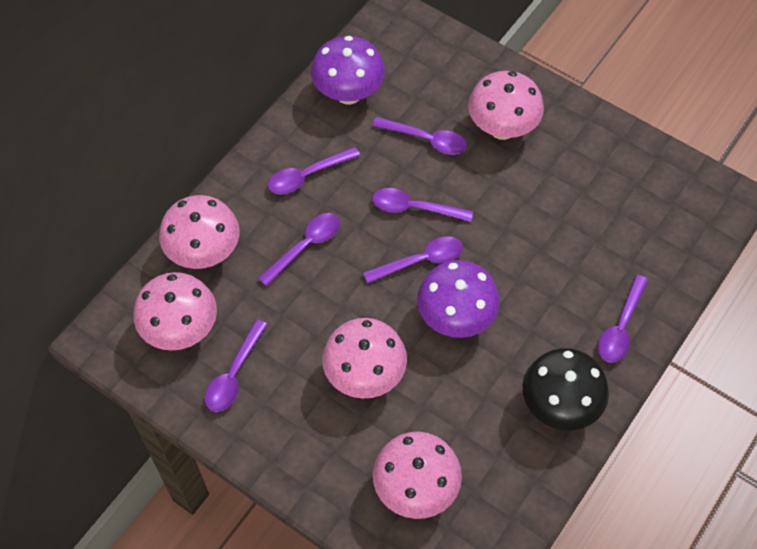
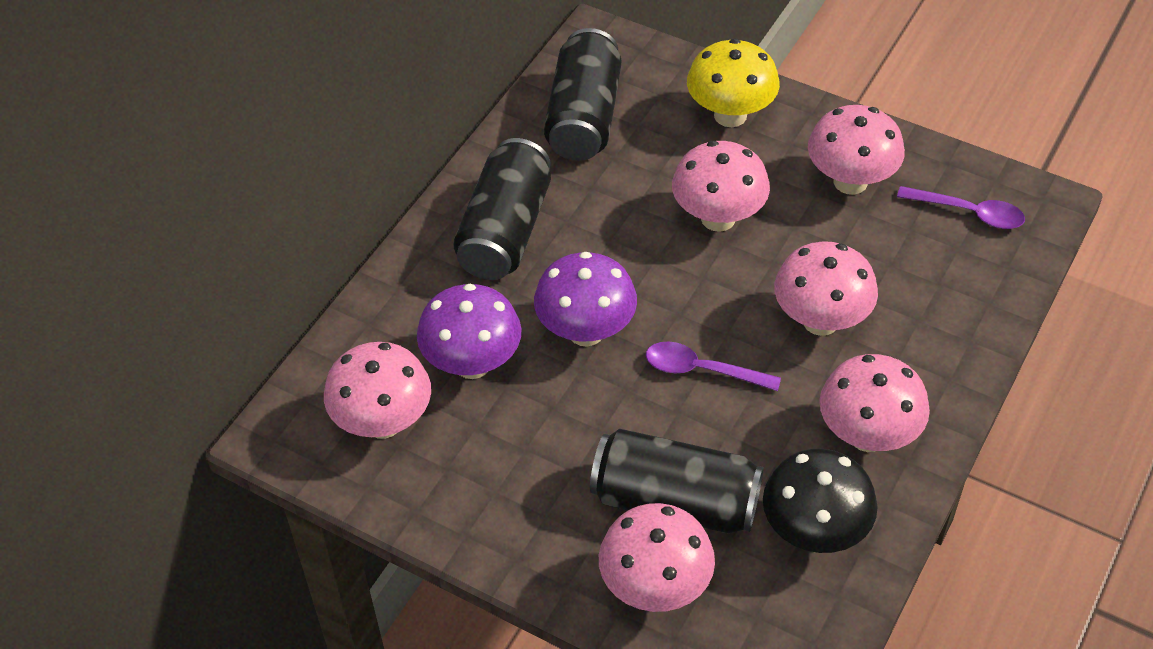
black can: 0 -> 3
pink mushroom: 5 -> 6
purple spoon: 7 -> 2
yellow mushroom: 0 -> 1

